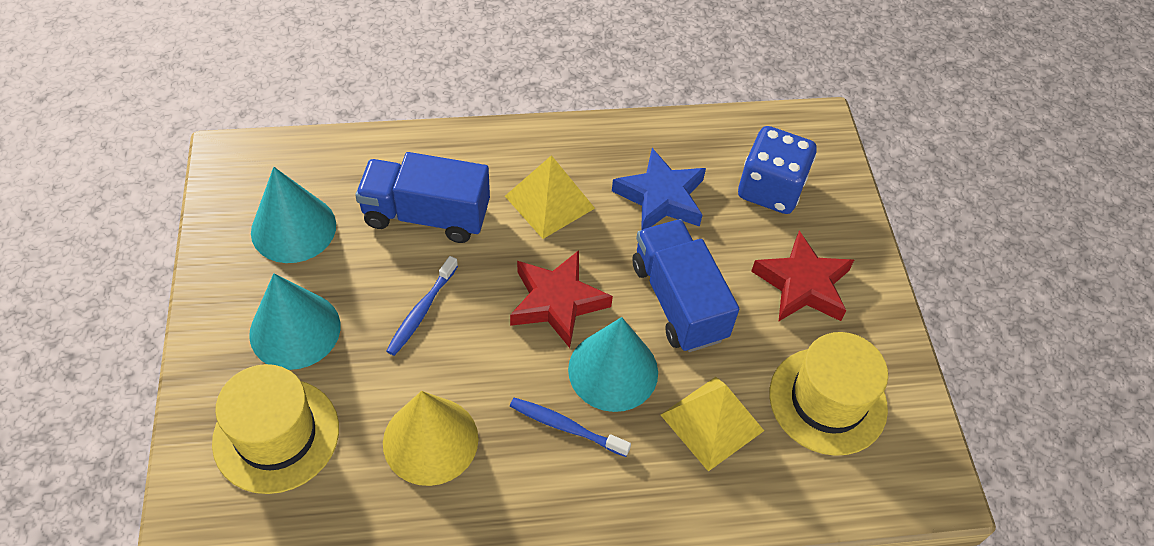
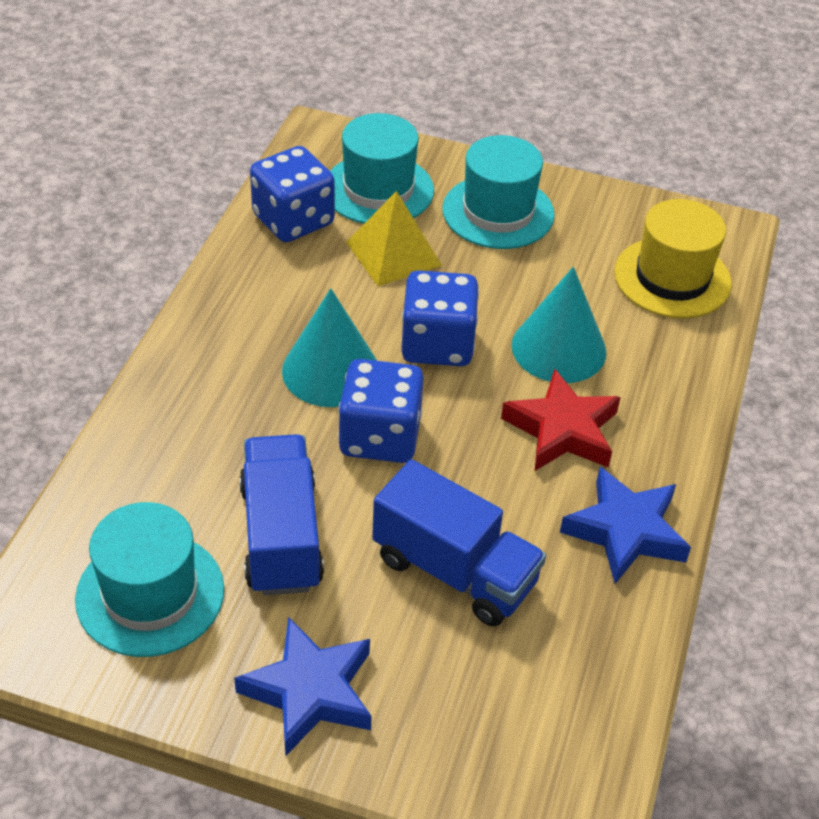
blue dice: 1 -> 3
blue star: 1 -> 2
blue toothbrush: 2 -> 0
red star: 2 -> 1
turquoise cone: 3 -> 2
turquoise hat: 0 -> 3
yellow cone: 1 -> 0
yellow hat: 2 -> 1
yellow pyramid: 2 -> 1

